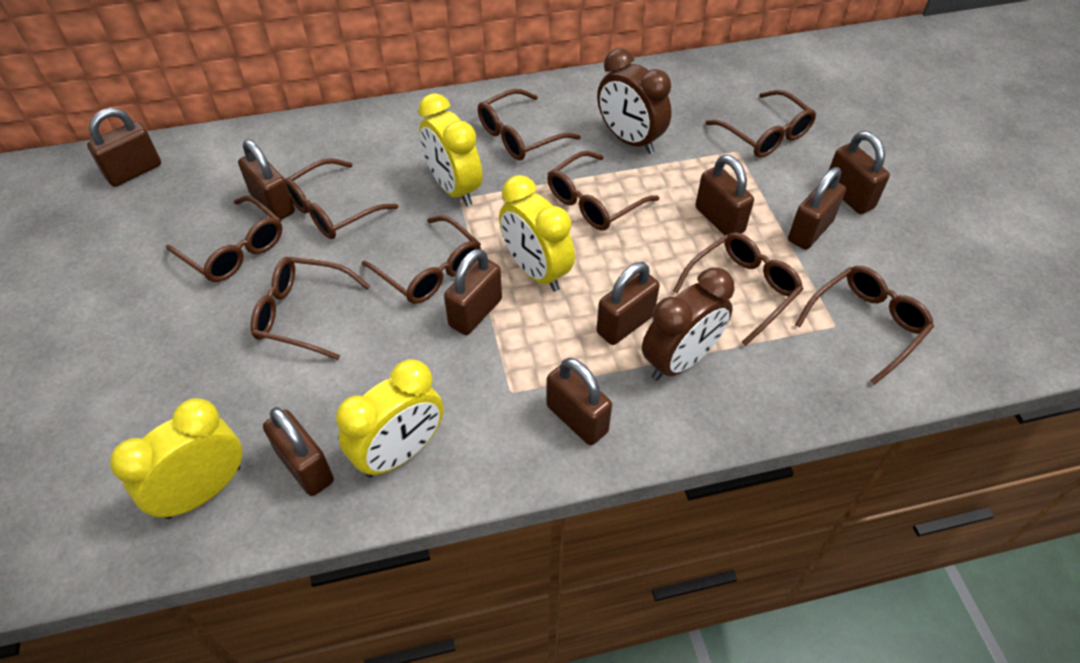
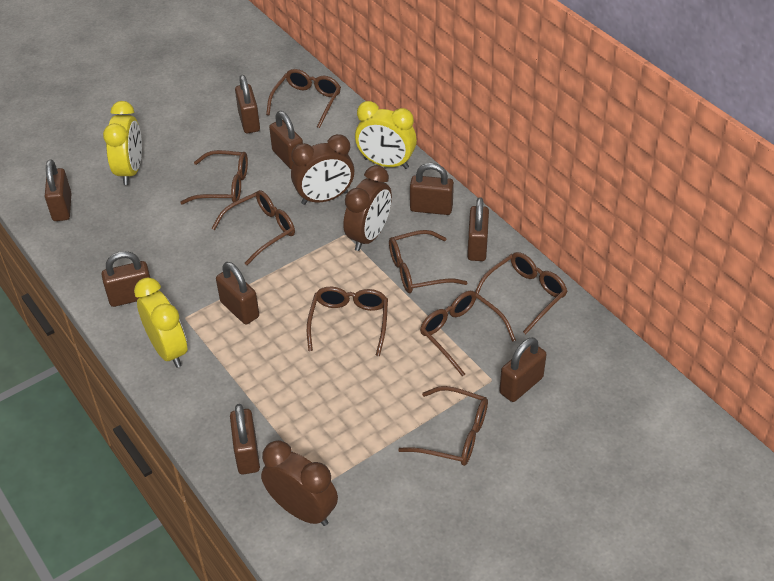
brown clock: 2 -> 3
brown glasses: 9 -> 8
yellow clock: 4 -> 3

